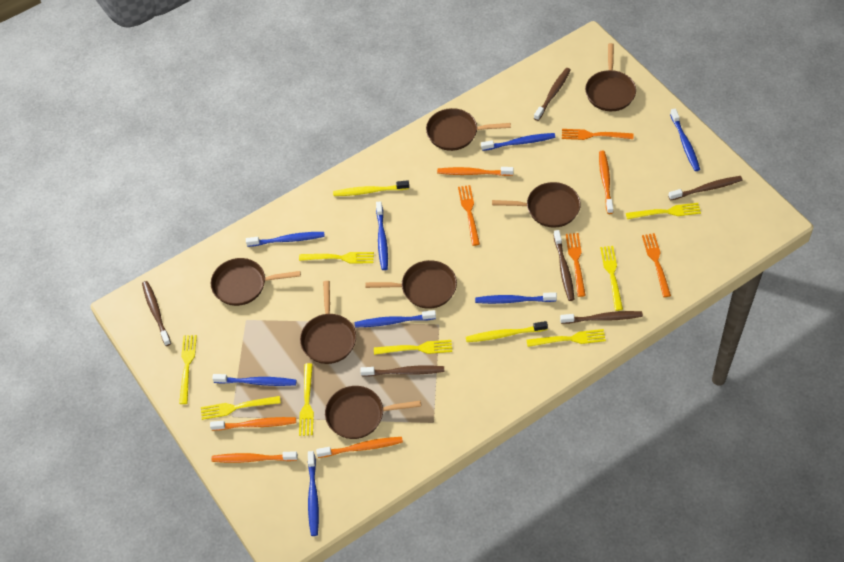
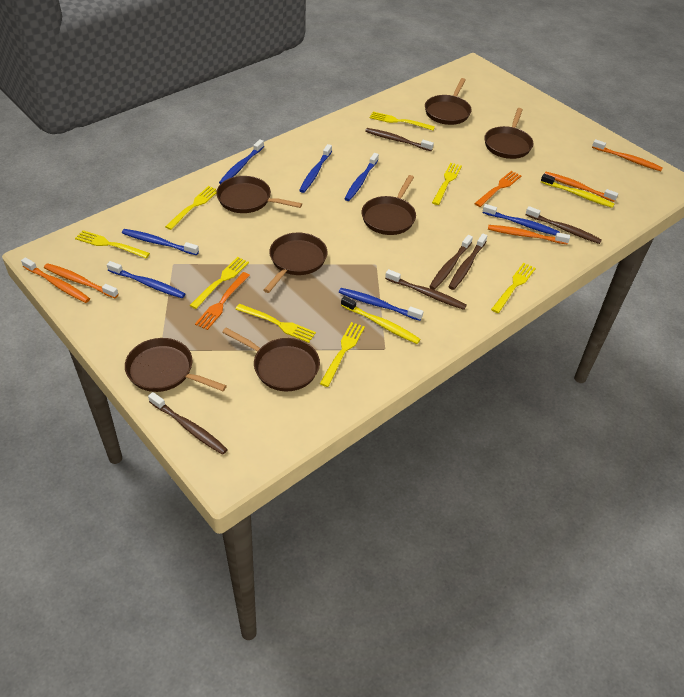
blue toothbrush: 8 -> 7
orange fork: 4 -> 2

